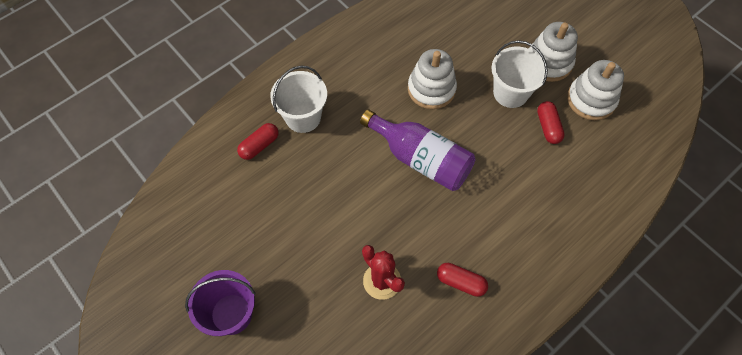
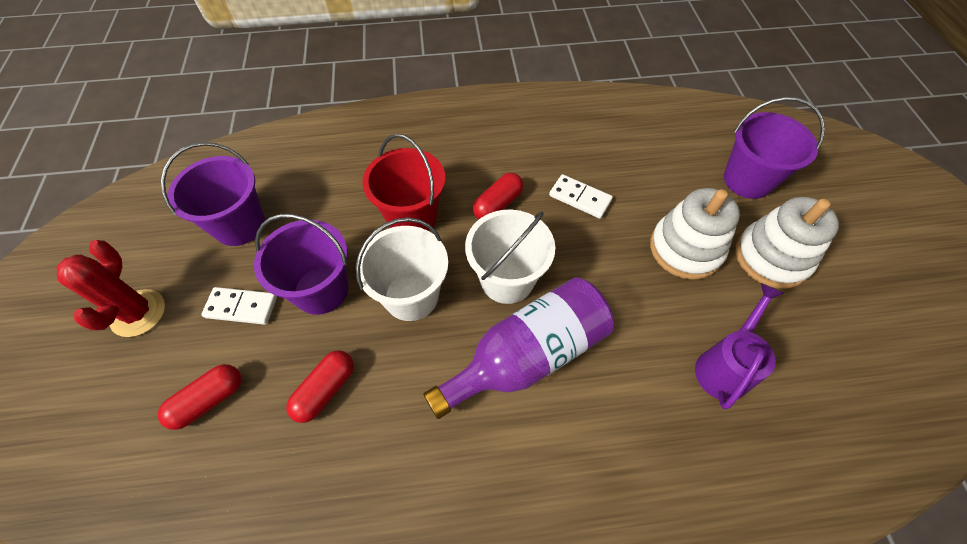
purple bucket: 1 -> 3
purple watering can: 0 -> 1
red bucket: 0 -> 1
white domino: 0 -> 2
white stacking toy: 3 -> 2

